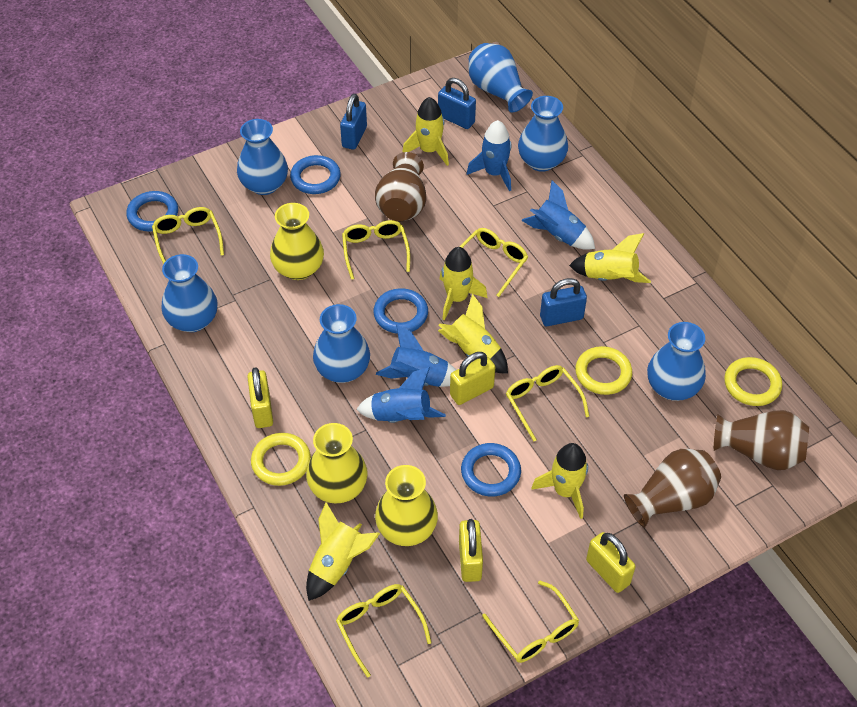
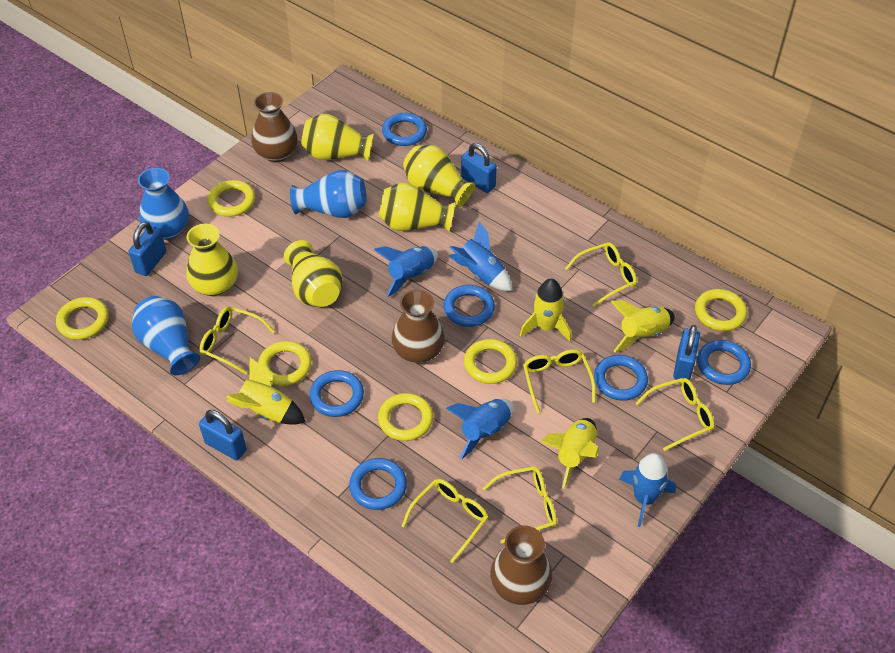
blue padlock: 3 -> 4
blue ring: 4 -> 6
blue vase: 6 -> 3
yellow padlock: 4 -> 0
yellow ring: 3 -> 6
yellow rocket: 6 -> 4
yellow vase: 3 -> 5

